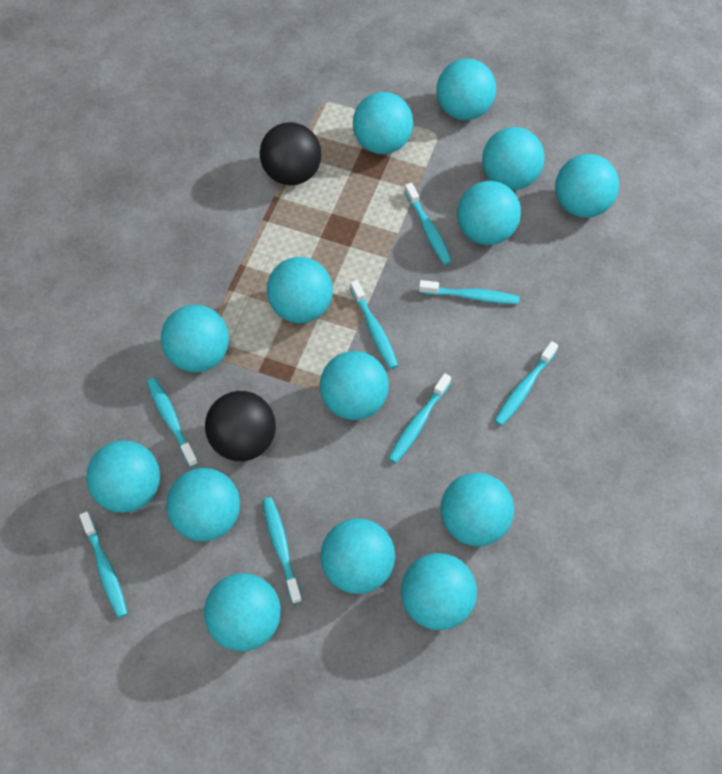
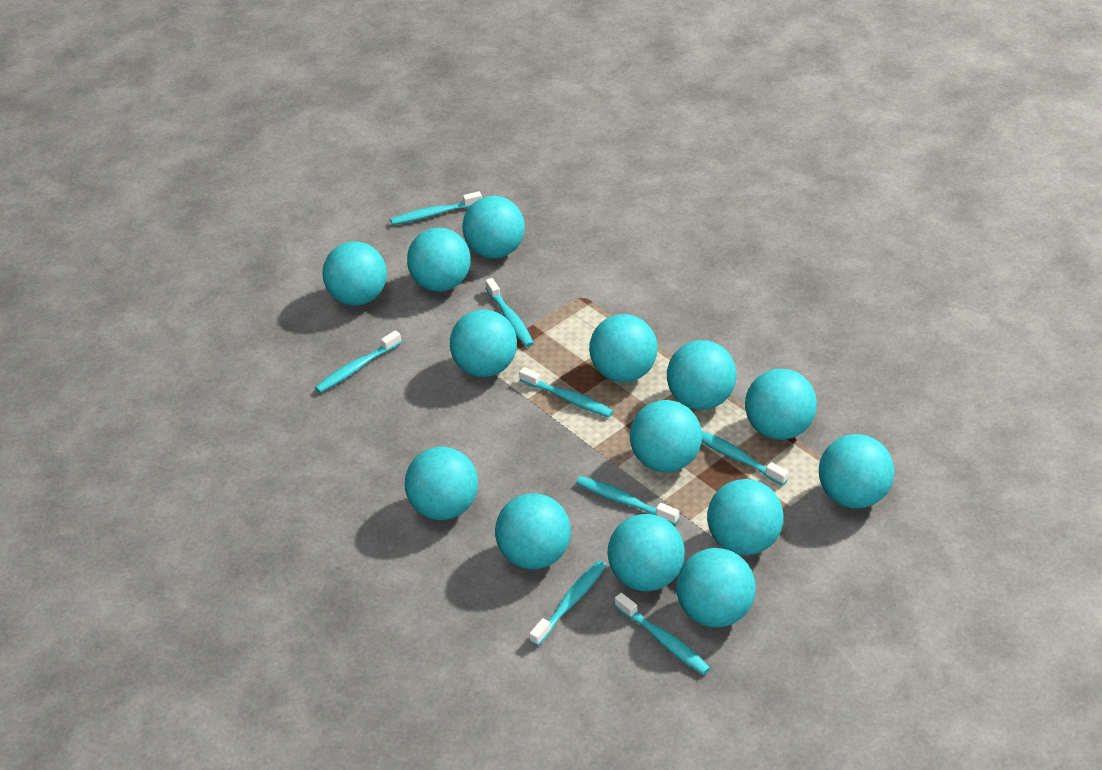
black ball: 2 -> 0

